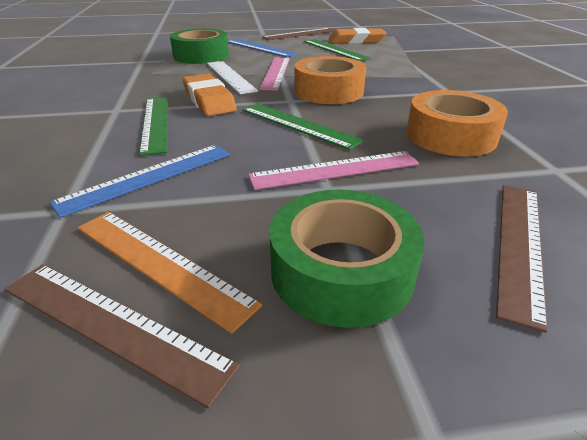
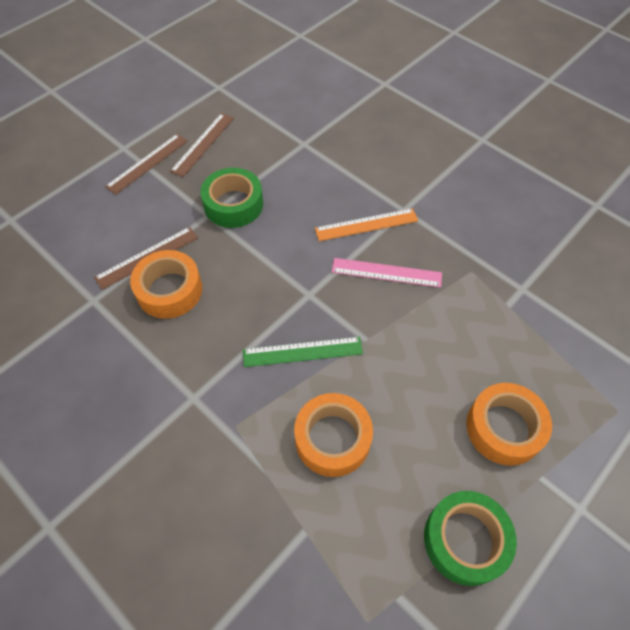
blue ruler: 2 -> 0
green ruler: 3 -> 1
orange eraser: 2 -> 0
orange tape: 2 -> 3
pink ruler: 2 -> 1
white ruler: 1 -> 0

